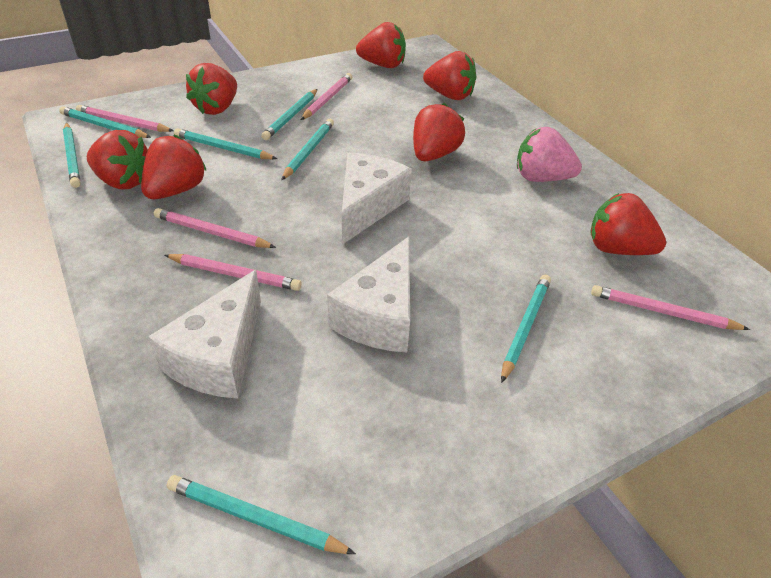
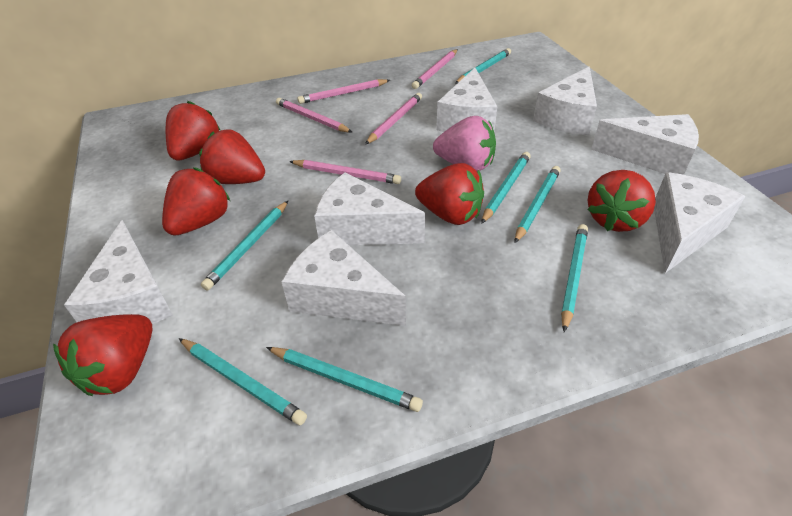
red strawberry: 7 -> 6
white cheese: 3 -> 7

